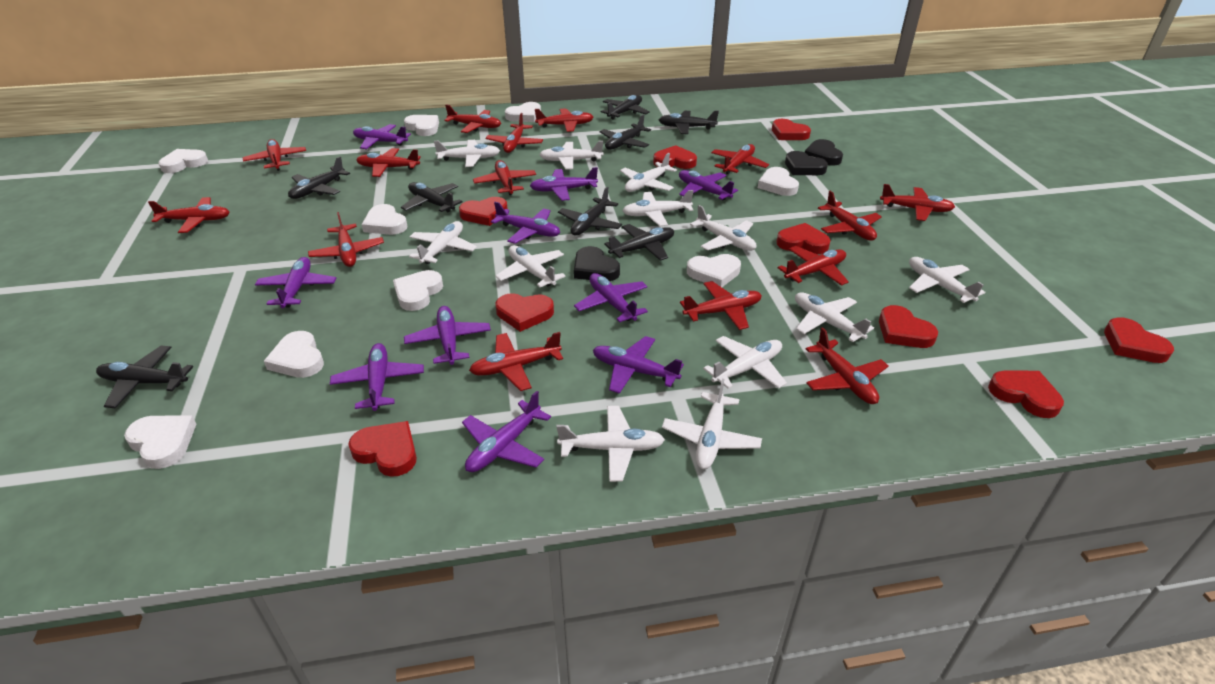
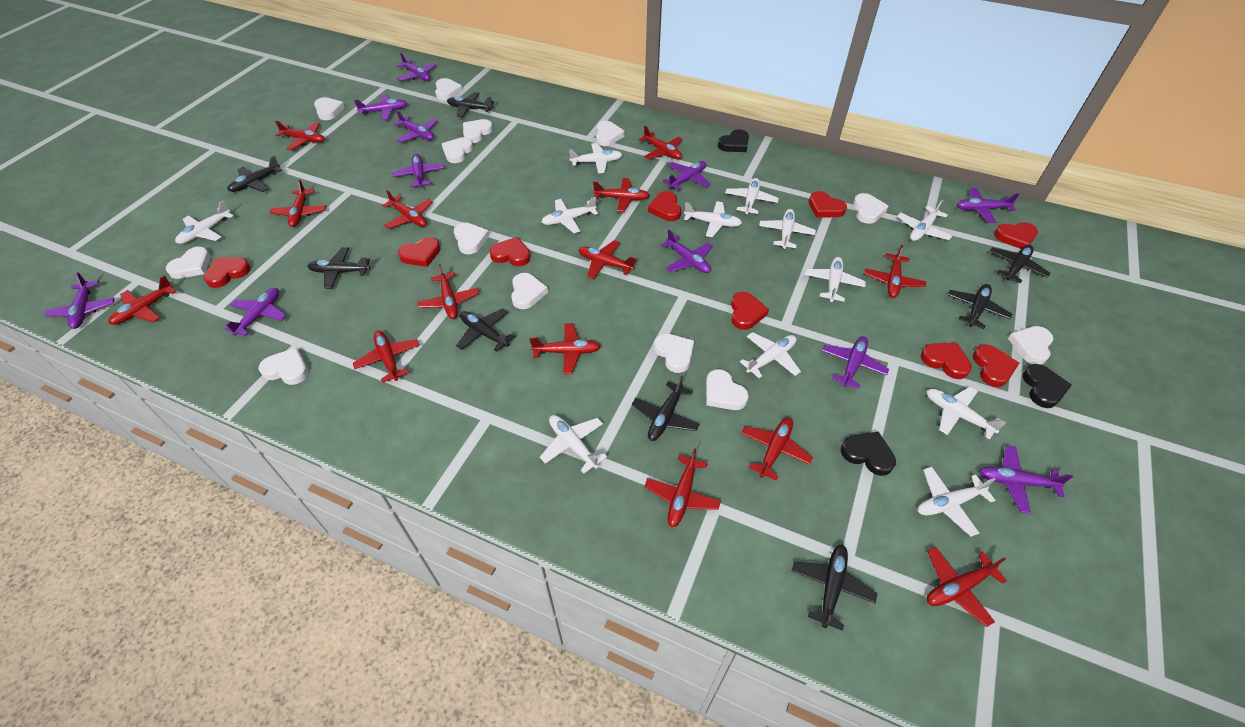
purple plane: 10 -> 11
red plane: 15 -> 14
white heart: 9 -> 13

